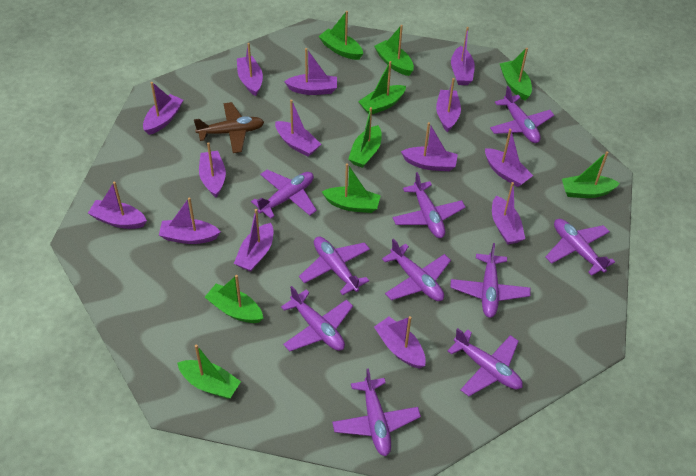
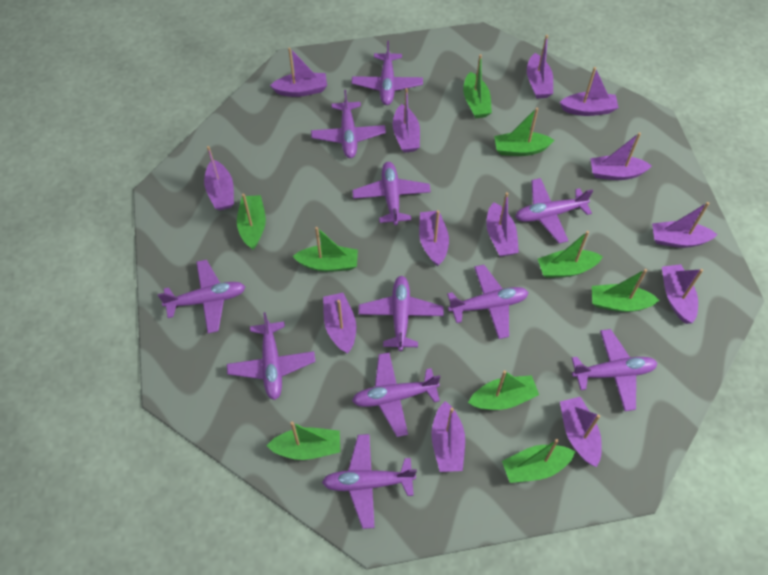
brown plane: 1 -> 0
purple boat: 14 -> 13
purple plane: 10 -> 11

